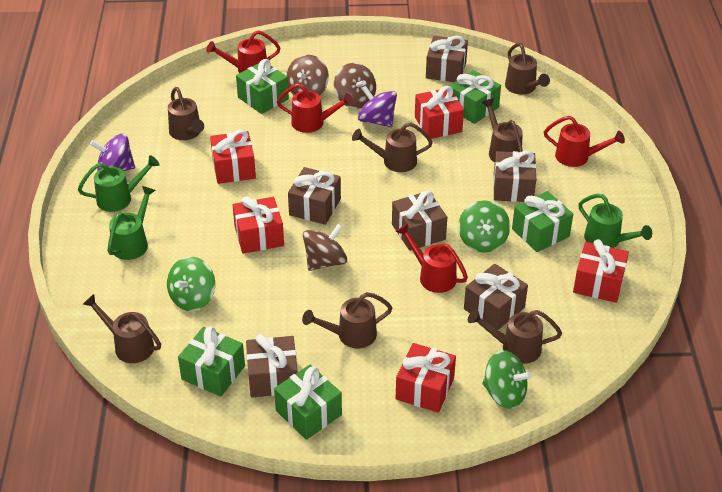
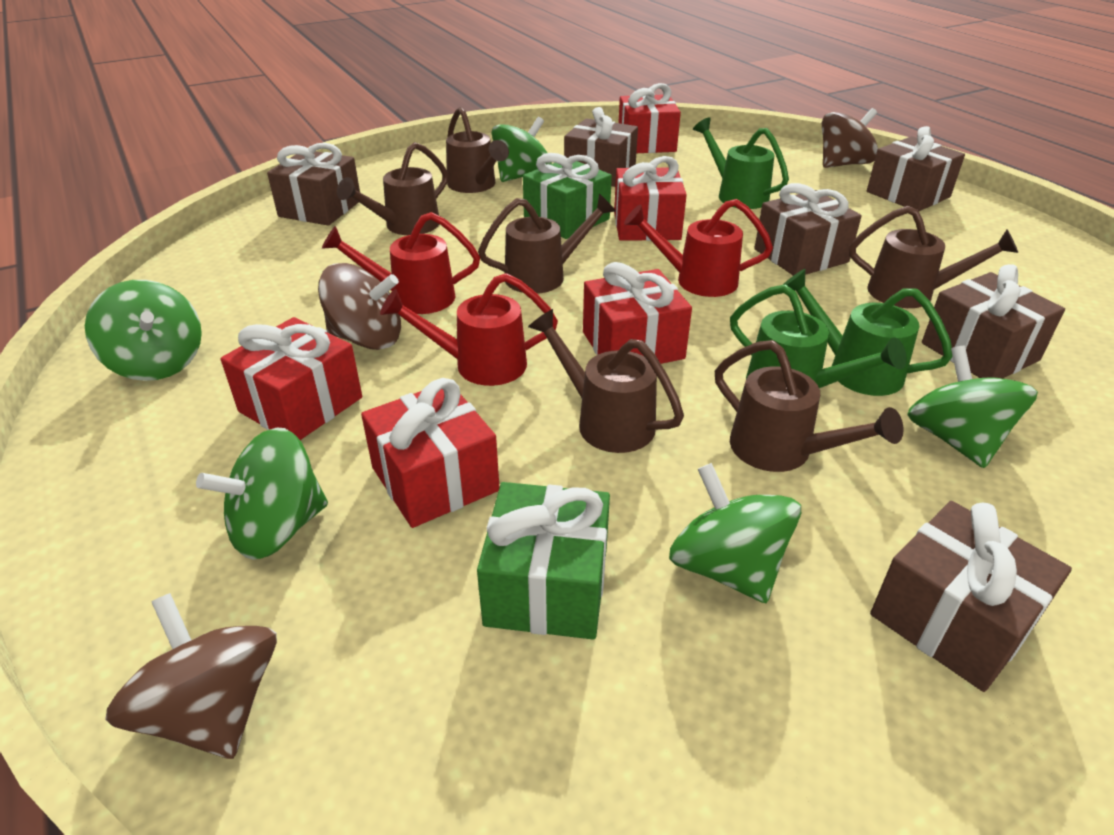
brown watering can: 7 -> 6
green gift: 5 -> 2
green spinning top: 3 -> 5
purple spinning top: 2 -> 0
red watering can: 4 -> 3

